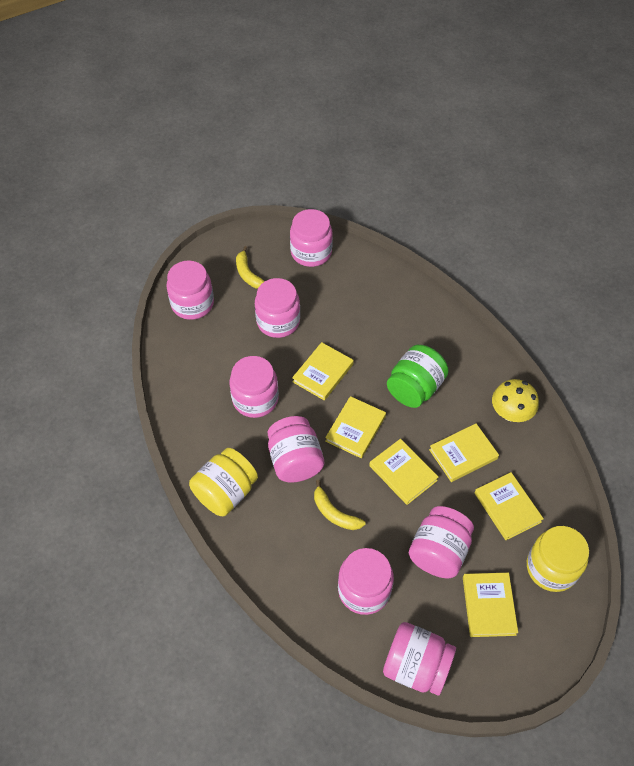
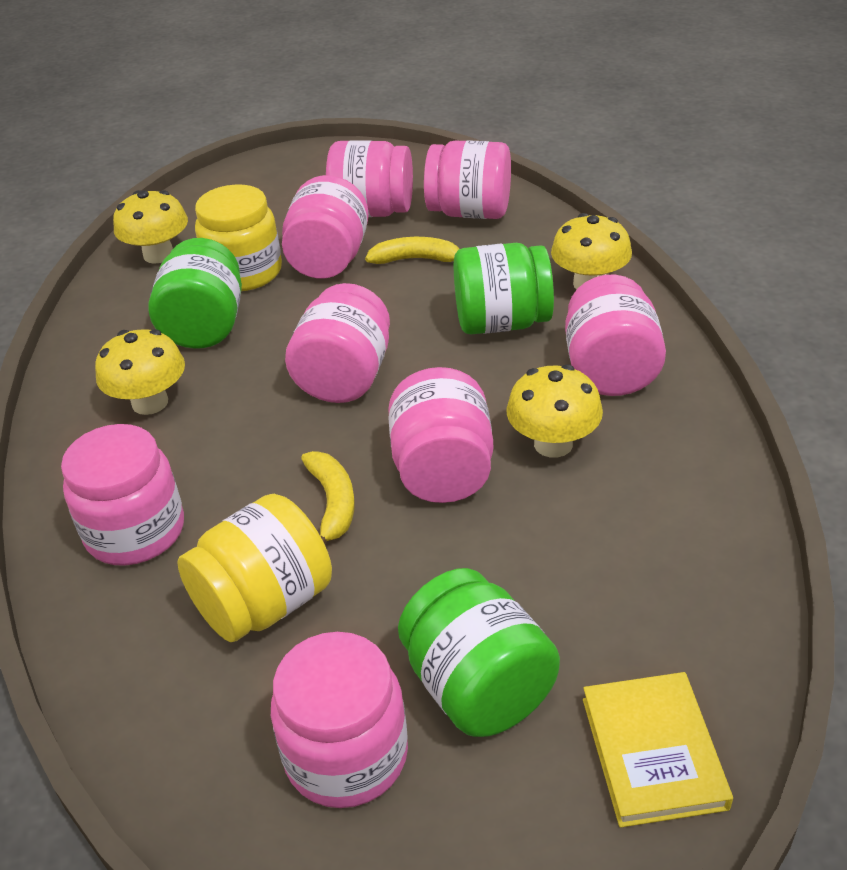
green jar: 1 -> 3
yellow book: 6 -> 1
yellow mushroom: 1 -> 4

